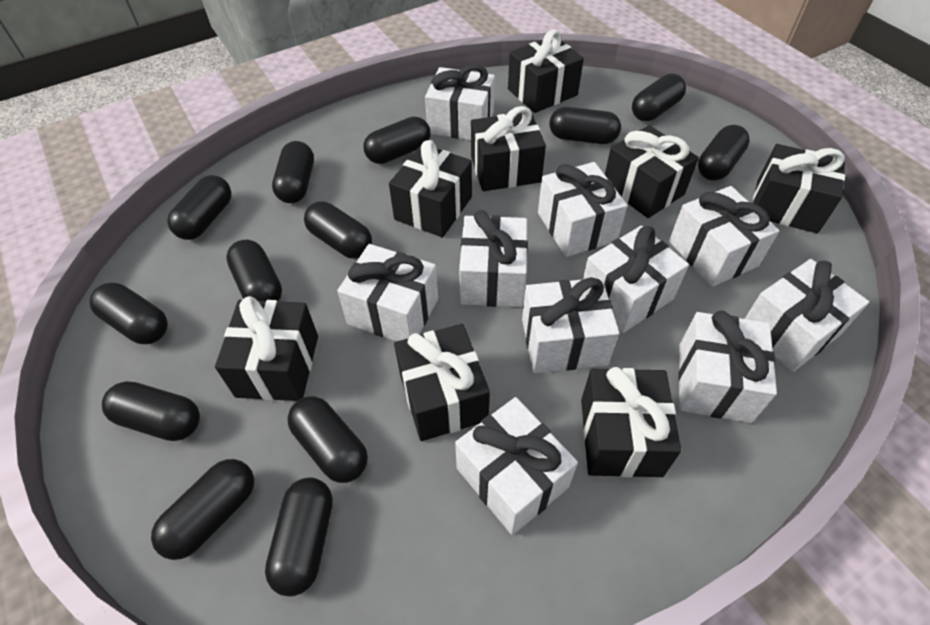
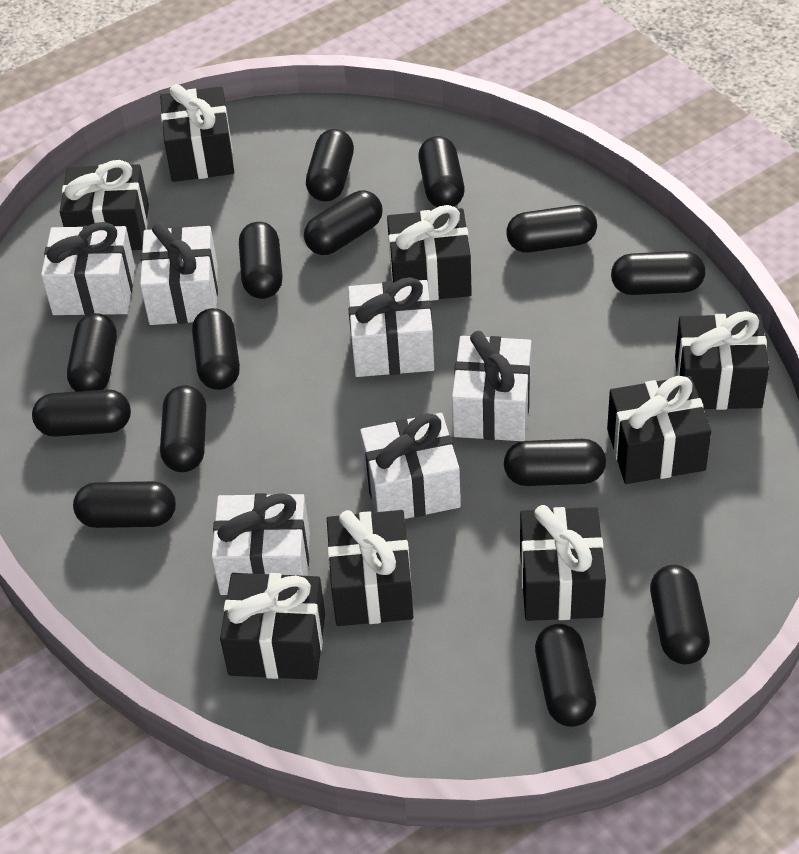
black capsule: 13 -> 14
white gift: 10 -> 6

